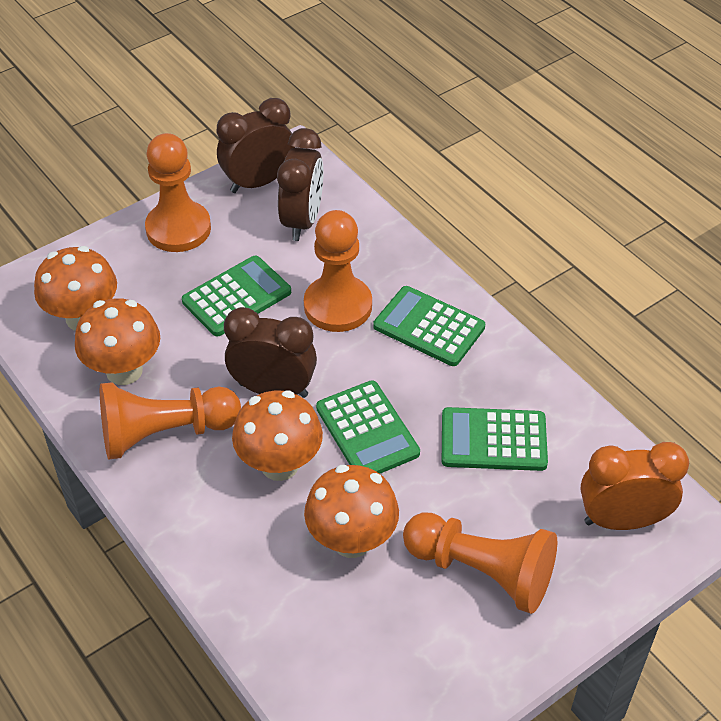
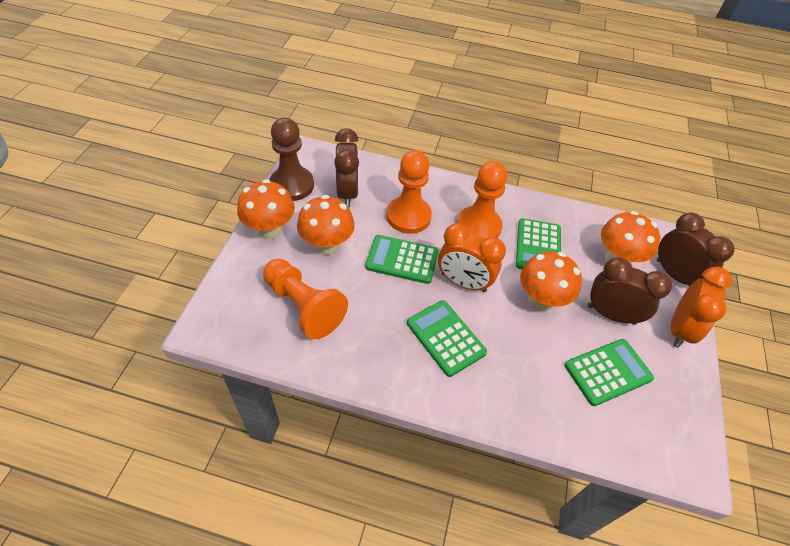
brown pawn: 0 -> 1
orange clock: 1 -> 2
orange pawn: 4 -> 3

